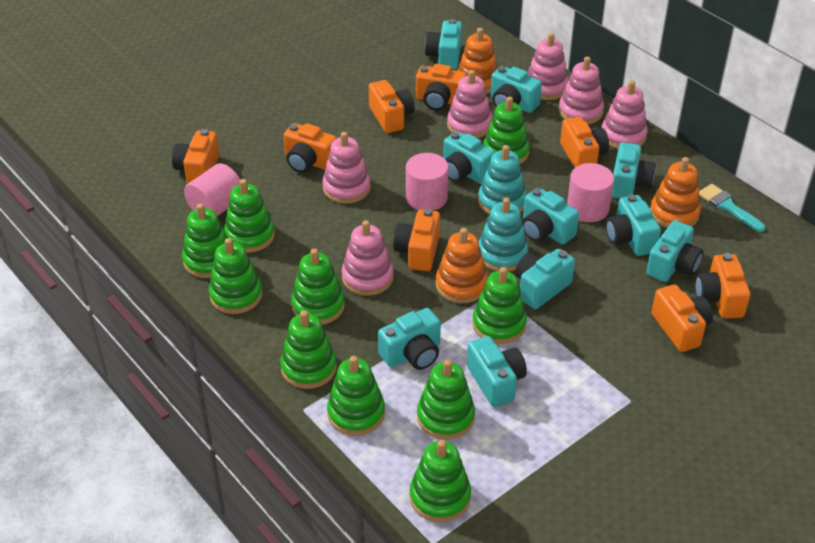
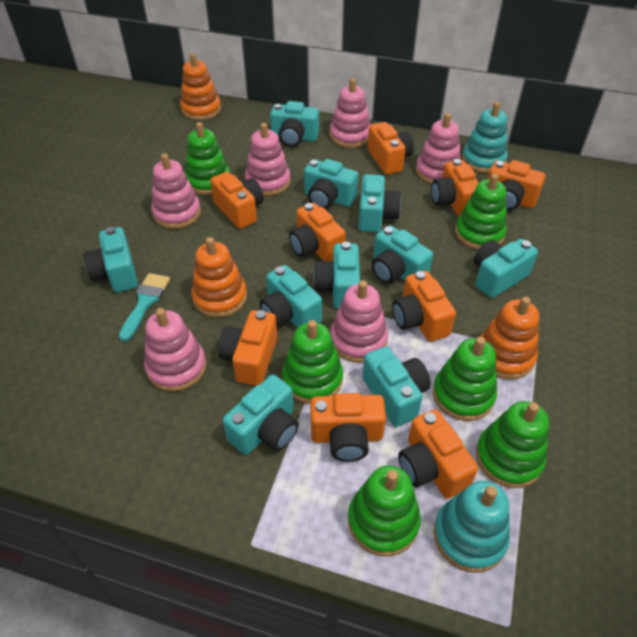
green stacking toy: 10 -> 6
orange camera: 8 -> 9
pink cylinder: 3 -> 0

